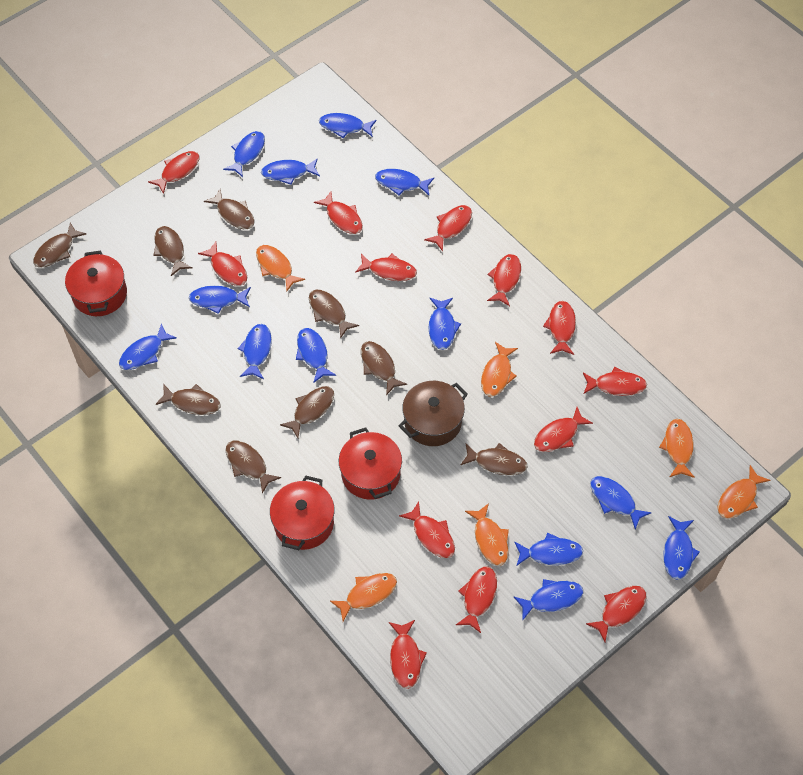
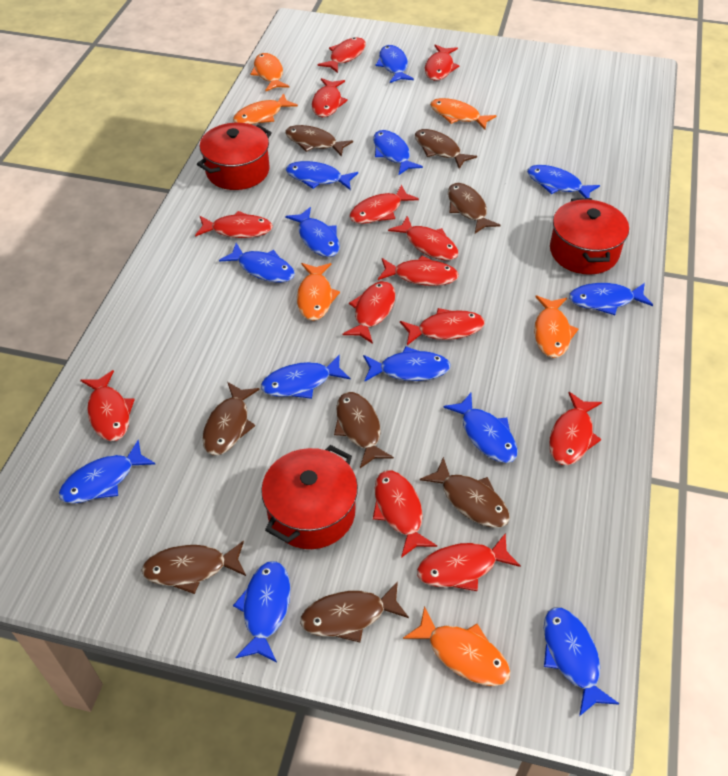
brown fish: 9 -> 8
brown pot: 1 -> 0

